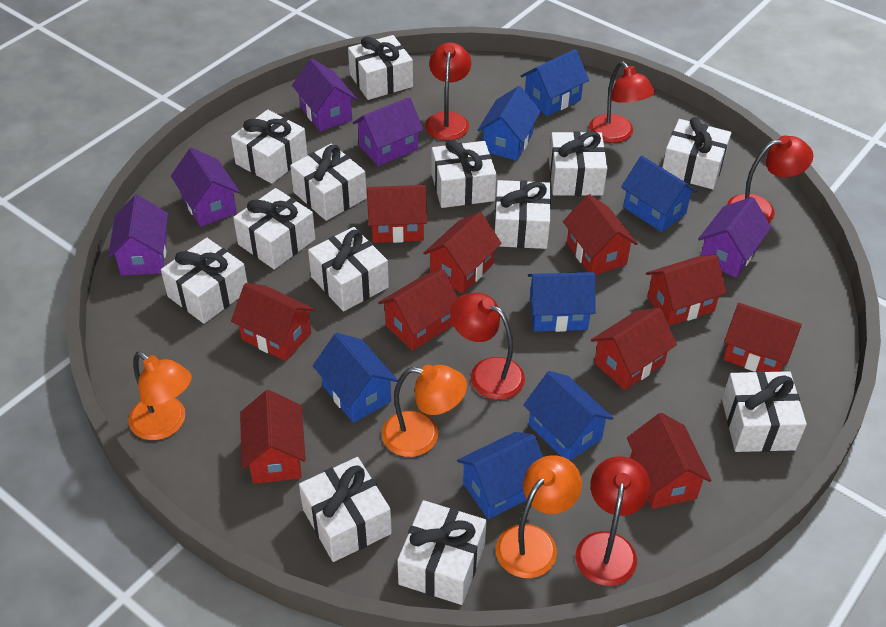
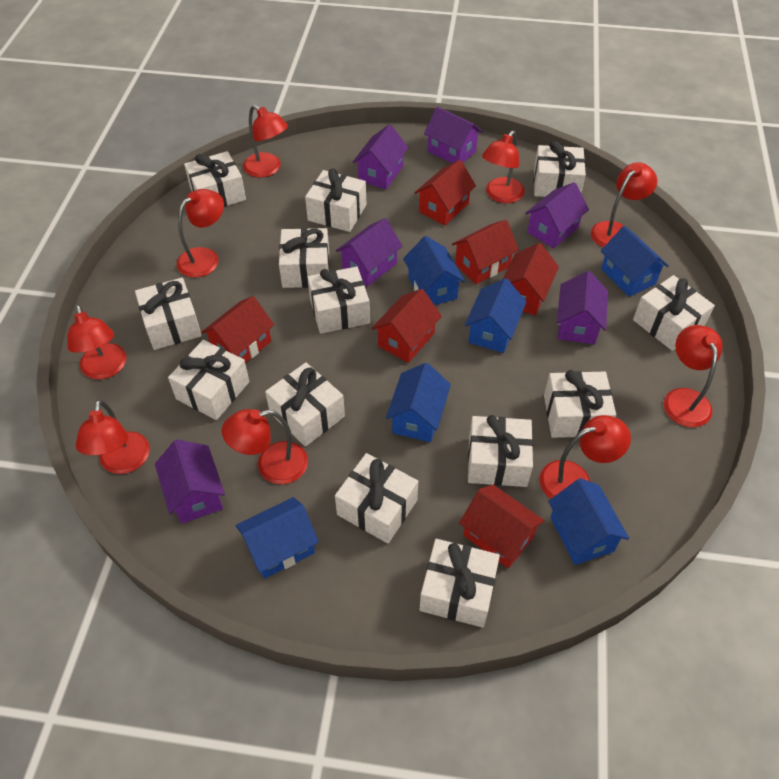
blue house: 7 -> 6
orange lamp: 3 -> 0
purple house: 5 -> 6
red house: 10 -> 6
red lamp: 5 -> 9

